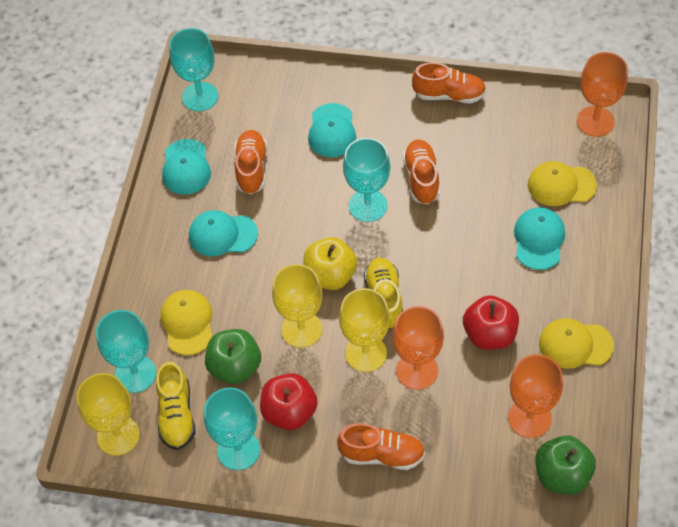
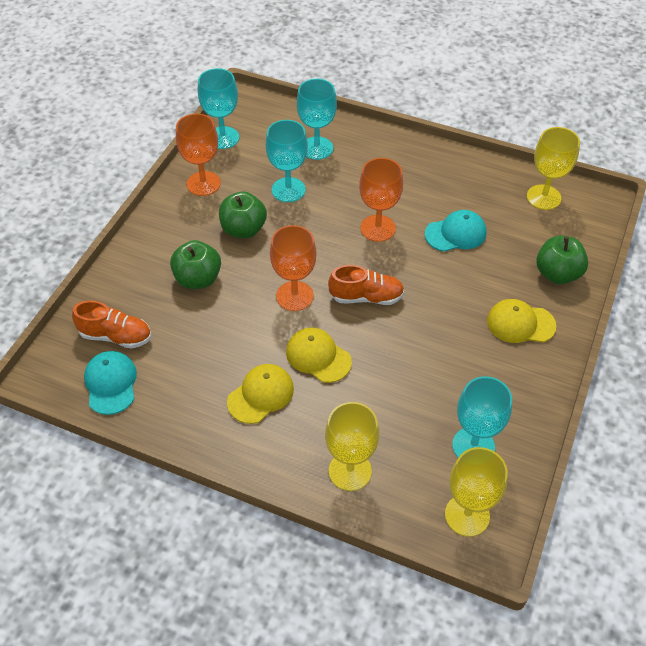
green apple: 2 -> 3
orange shoe: 4 -> 2
red apple: 2 -> 0
turquoise cap: 4 -> 2
yellow apple: 1 -> 0
yellow shoe: 2 -> 0

